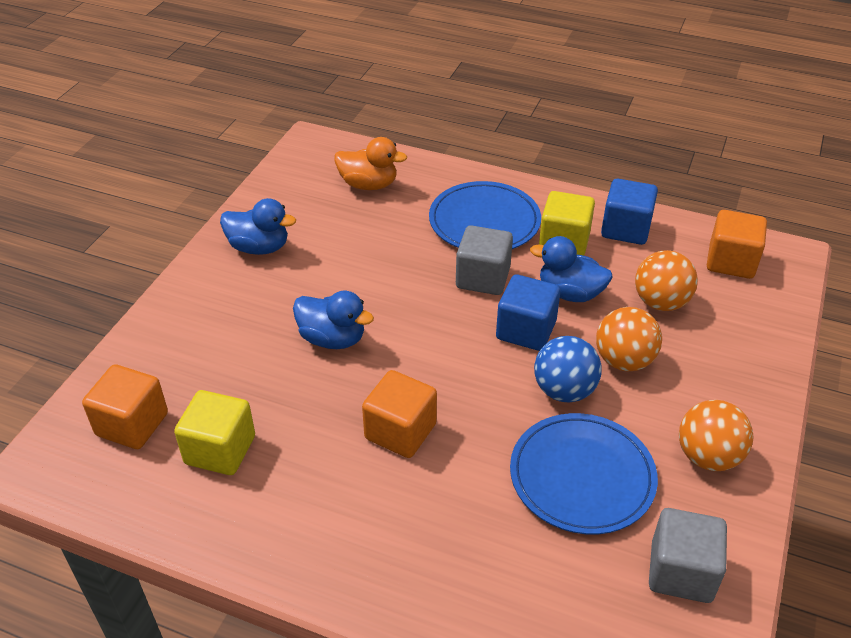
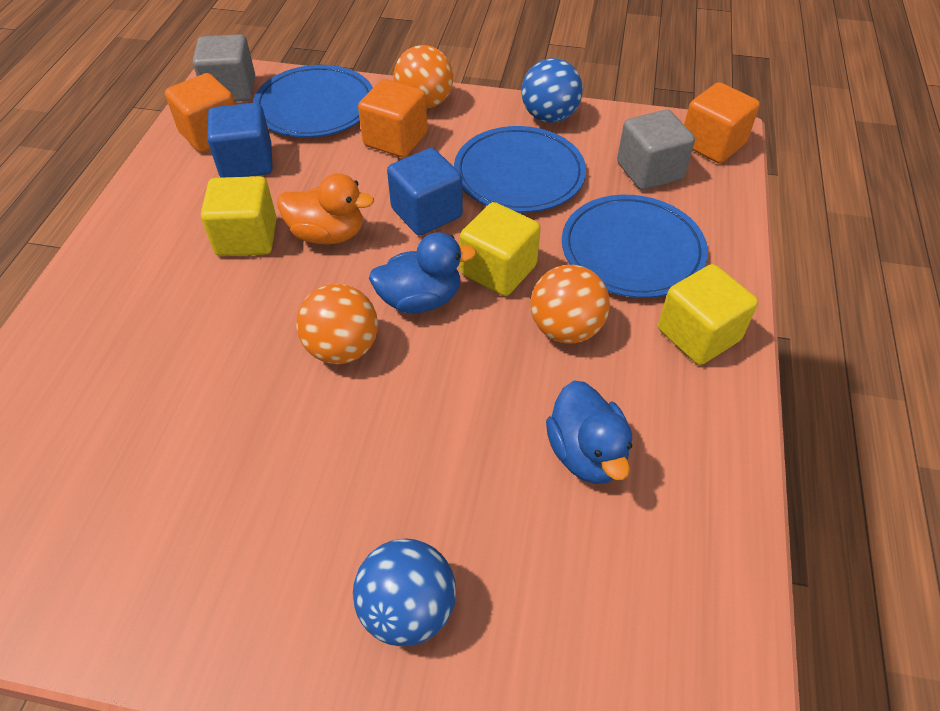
blue ball: 1 -> 2
blue duck: 3 -> 2
blue plate: 2 -> 3
yellow cube: 2 -> 3

